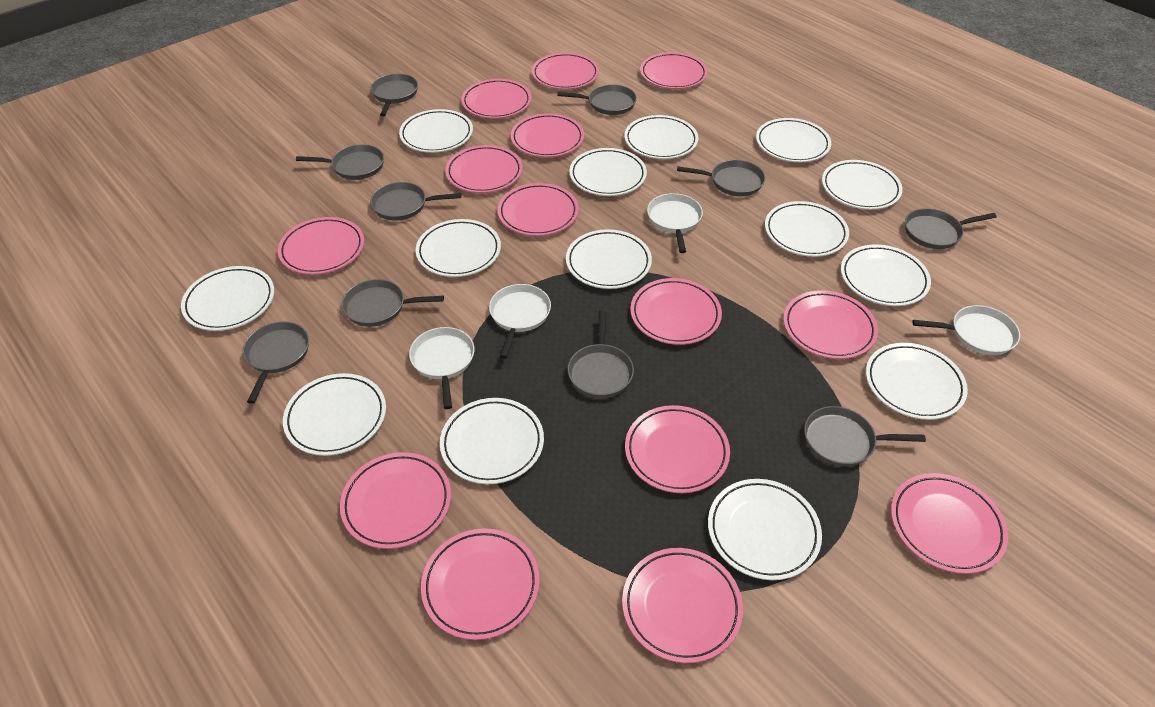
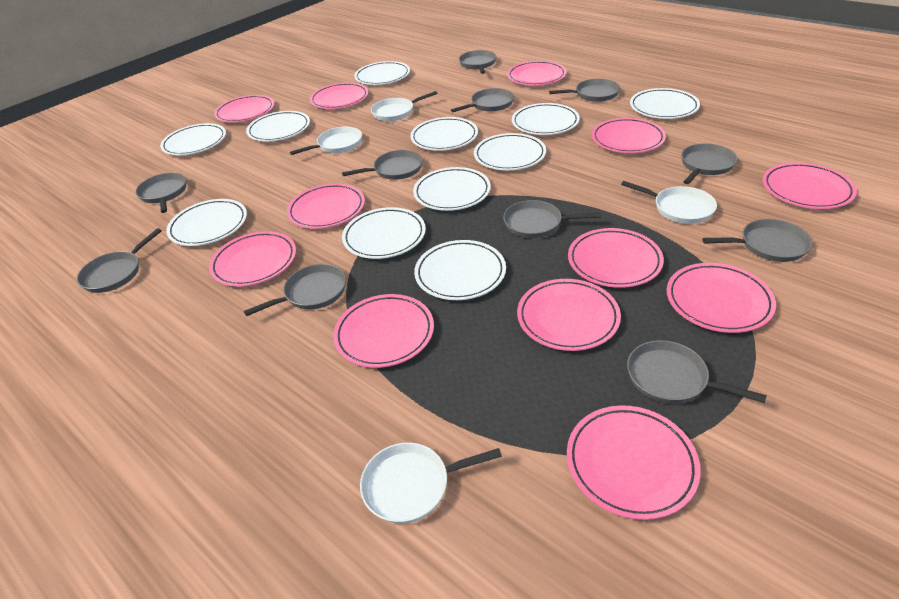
grey pan: 10 -> 11
pink plate: 14 -> 12
white plate: 14 -> 11

